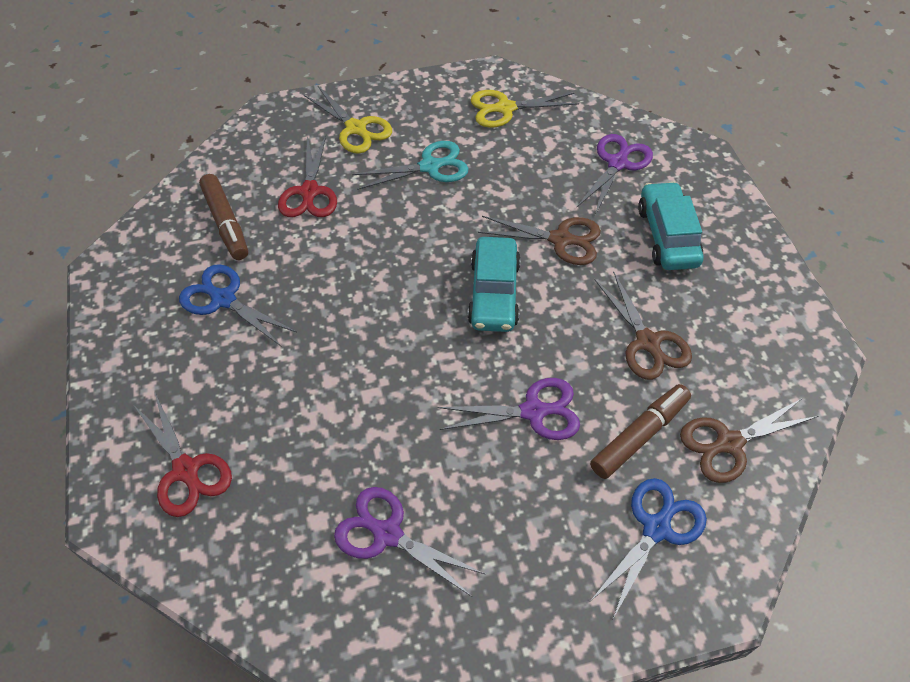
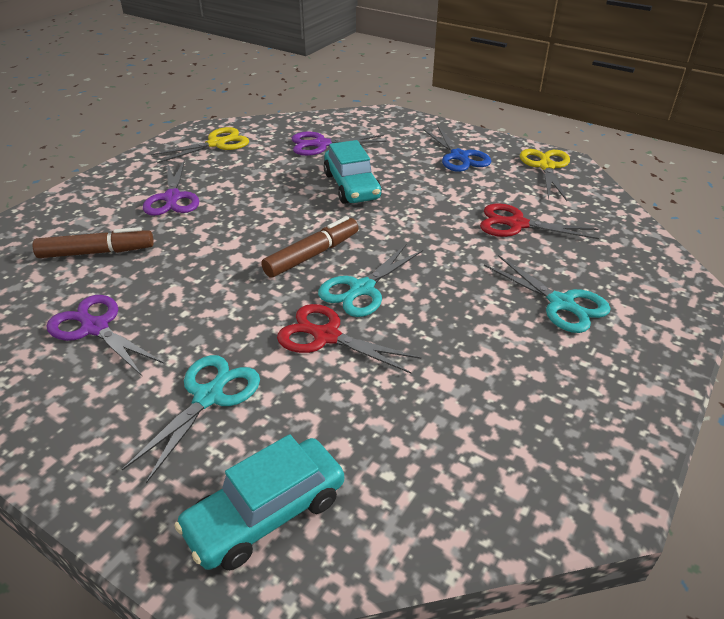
blue scissors: 2 -> 1
brown scissors: 3 -> 0
turquoise scissors: 1 -> 3

